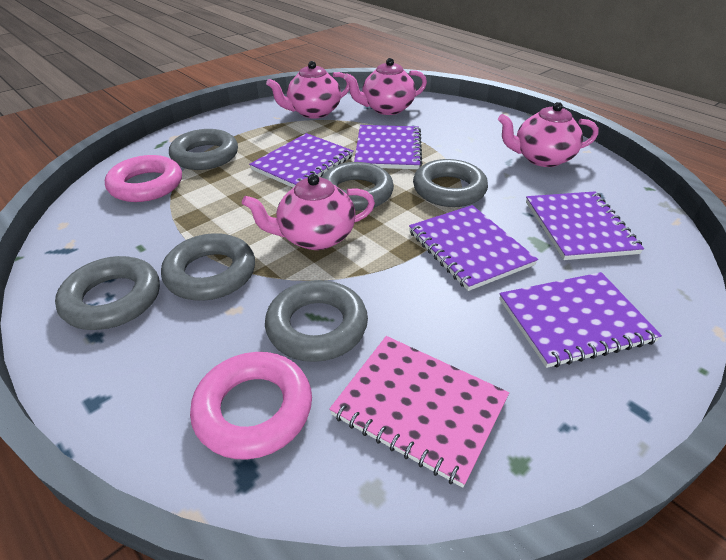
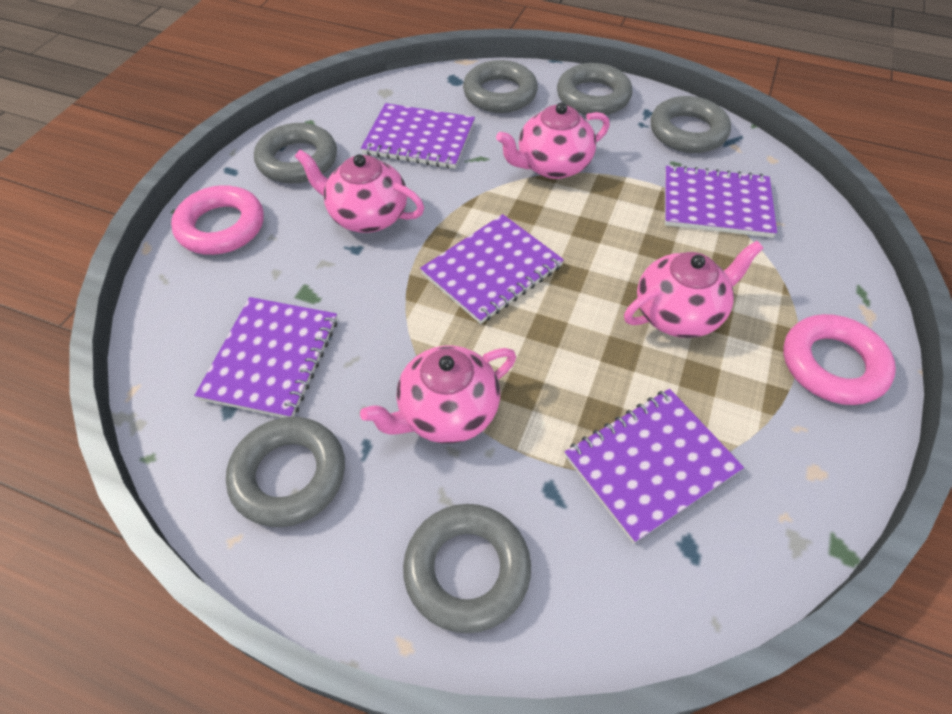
pink notebook: 1 -> 0

